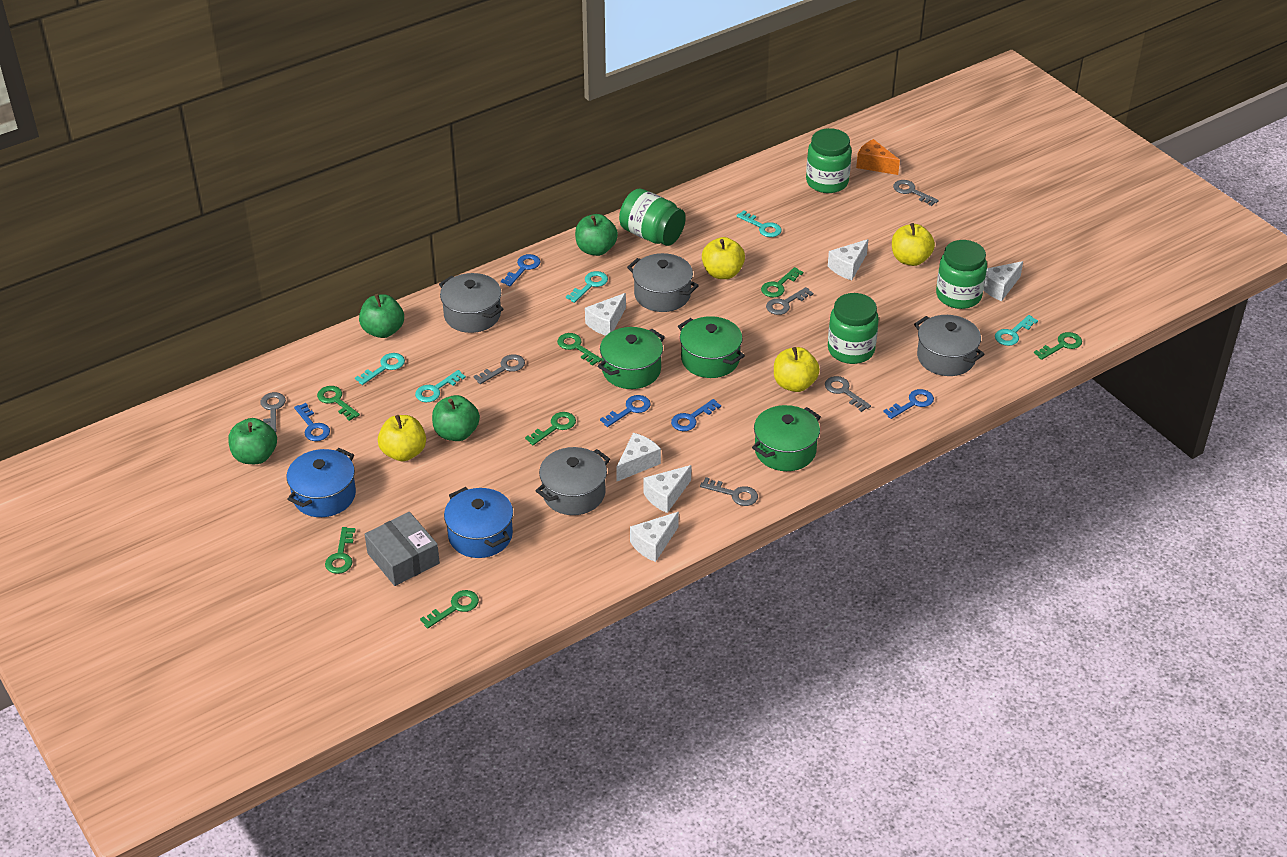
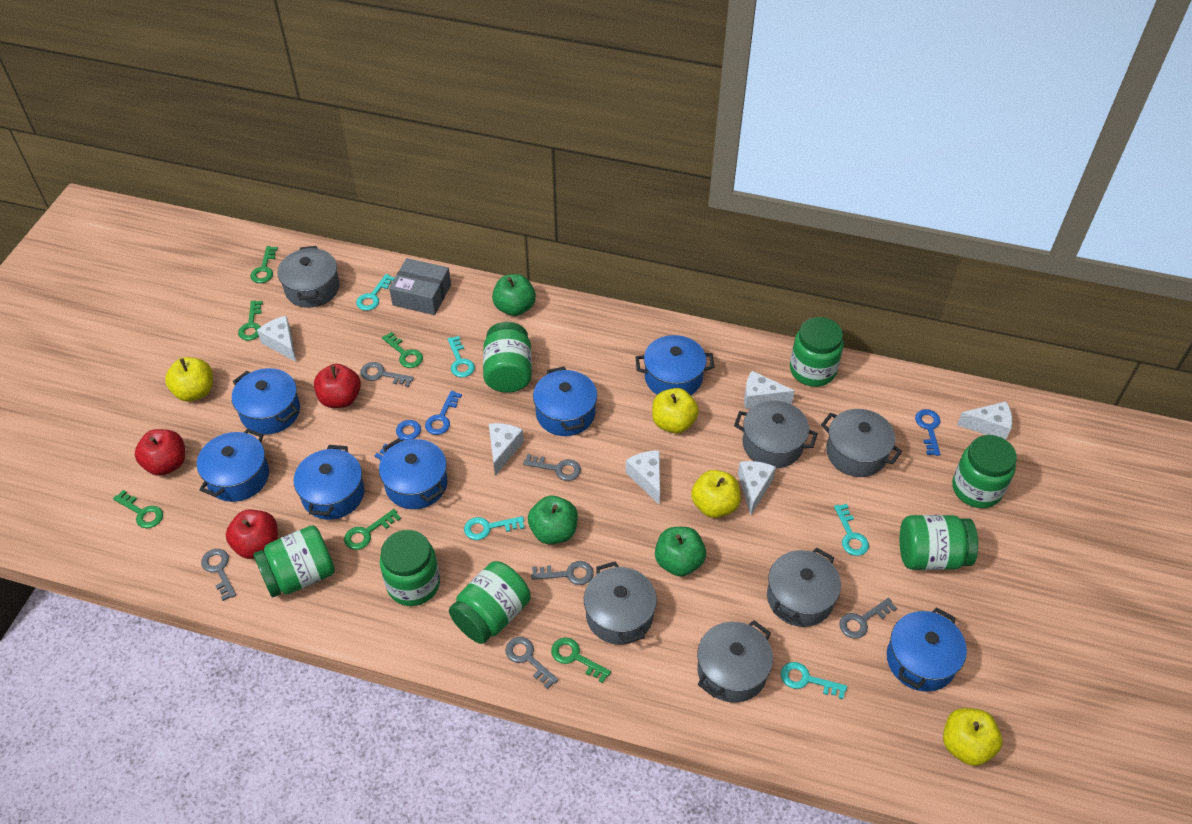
blue key: 5 -> 3
blue pot: 2 -> 7
green apple: 4 -> 3
green jar: 4 -> 7
green key: 7 -> 6
green pot: 3 -> 0
grey pot: 4 -> 6
orange cheese: 1 -> 0
red apple: 0 -> 3

